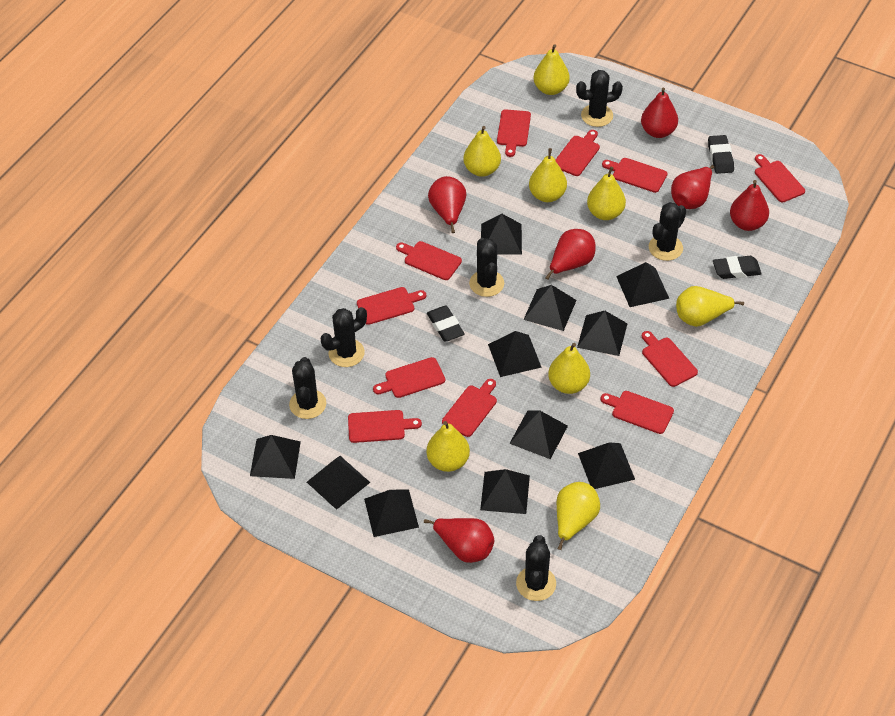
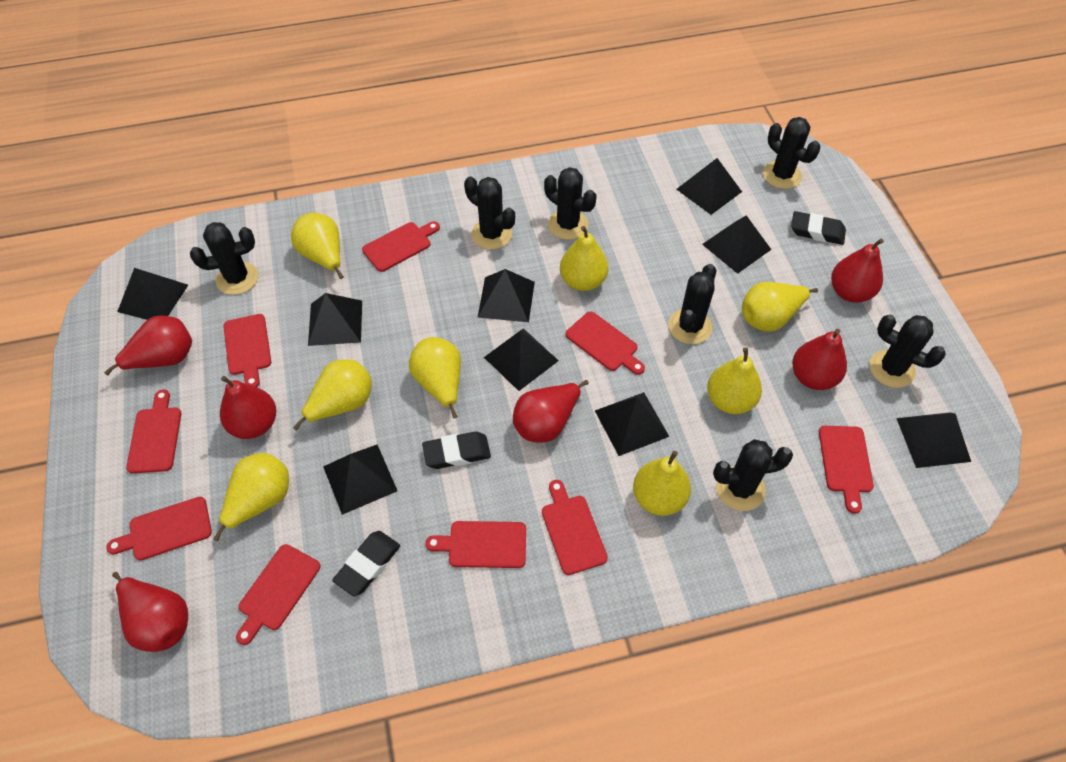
black cactus: 6 -> 7
black pyramid: 11 -> 9
red cutting board: 11 -> 9

